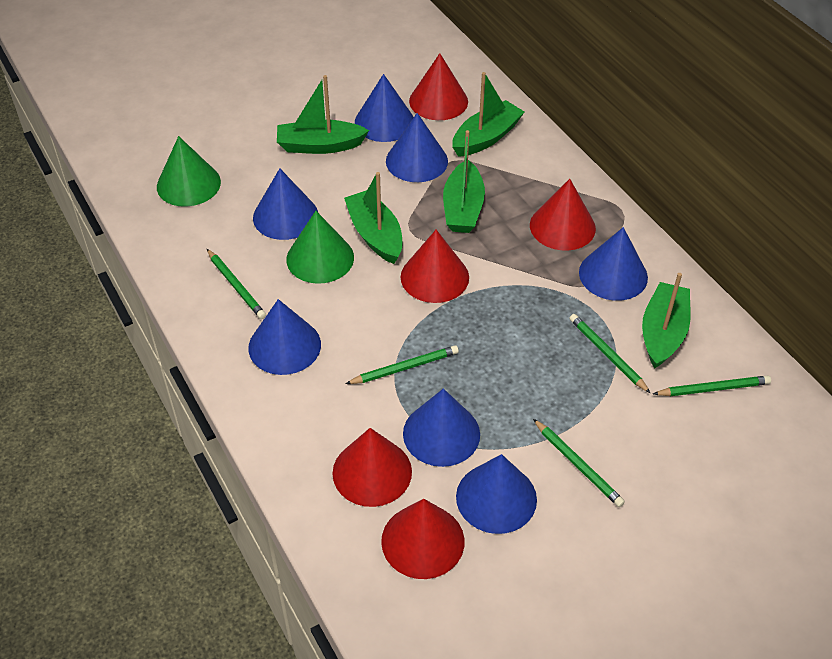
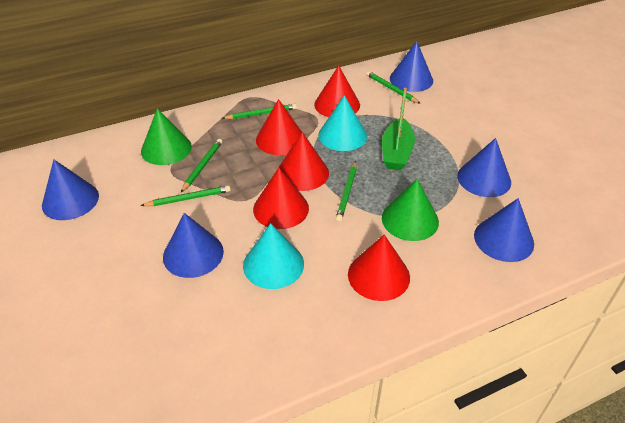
blue cone: 7 -> 5
green boat: 5 -> 1
turquoise cone: 0 -> 2

